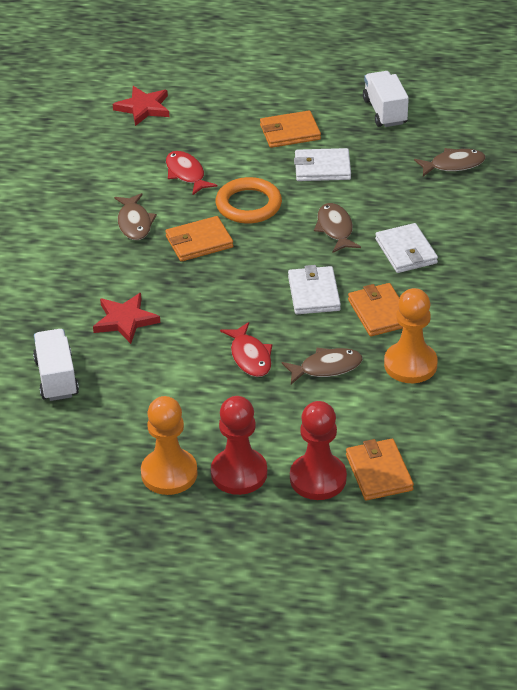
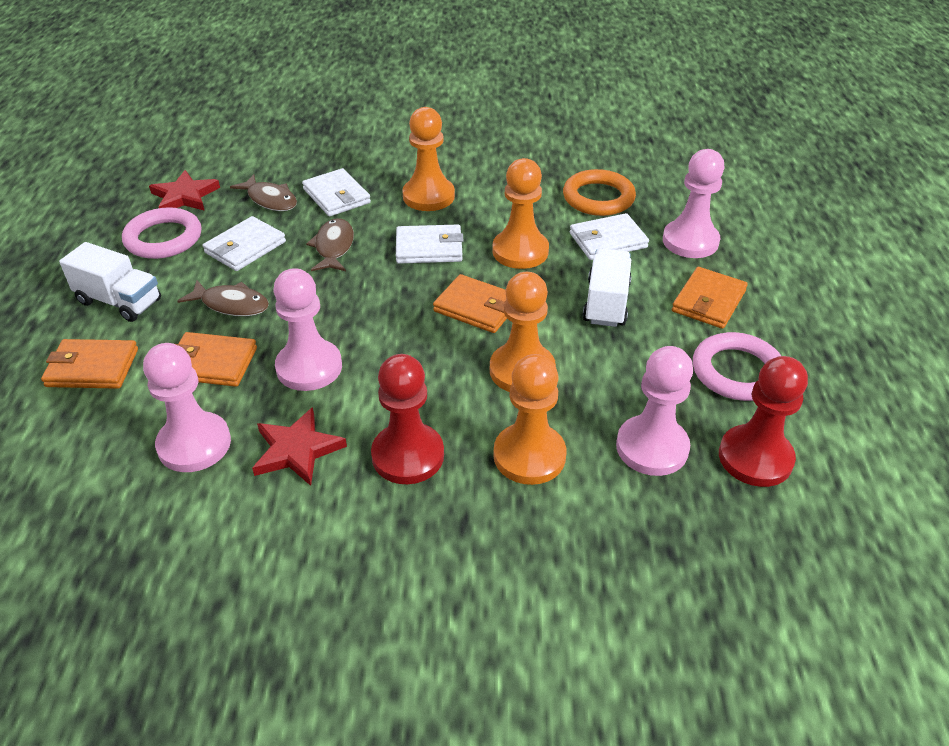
brown fish: 4 -> 3
orange pawn: 2 -> 4
pink pawn: 0 -> 4
pink ring: 0 -> 2
red fish: 2 -> 0
white wallet: 3 -> 4

